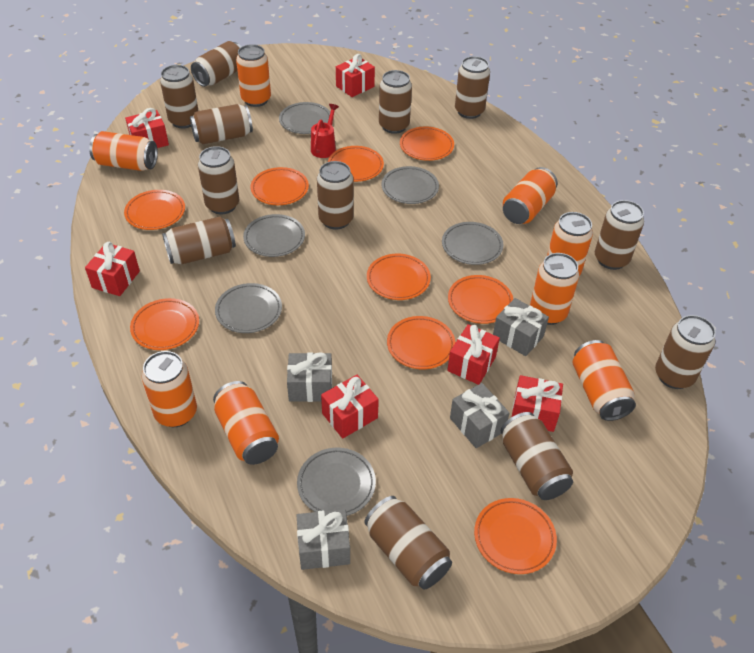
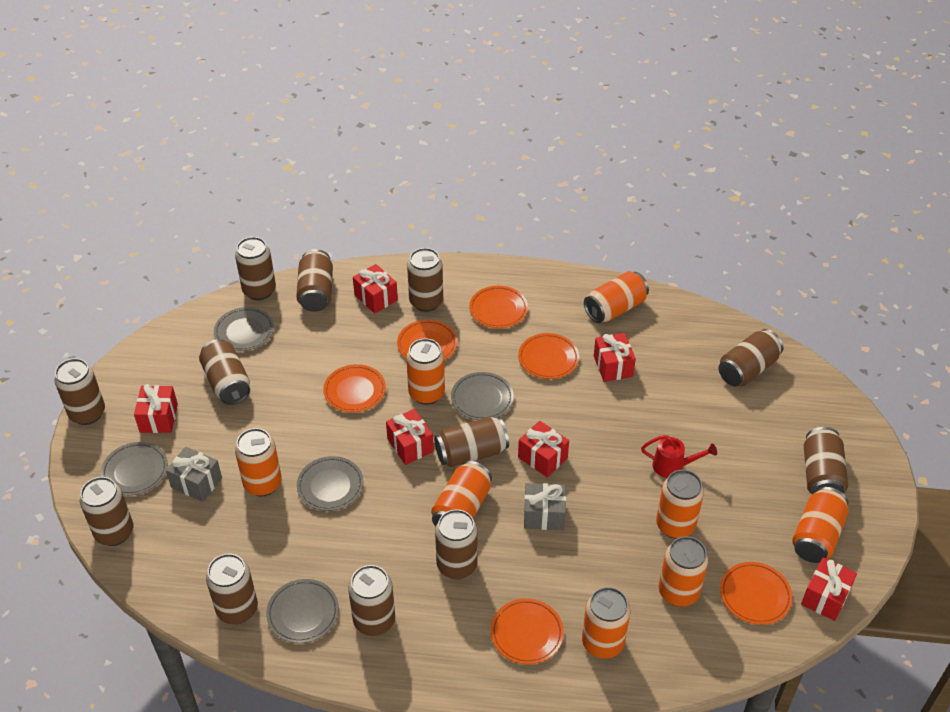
grey gift: 4 -> 2
grey plate: 6 -> 5
orange plate: 9 -> 6

